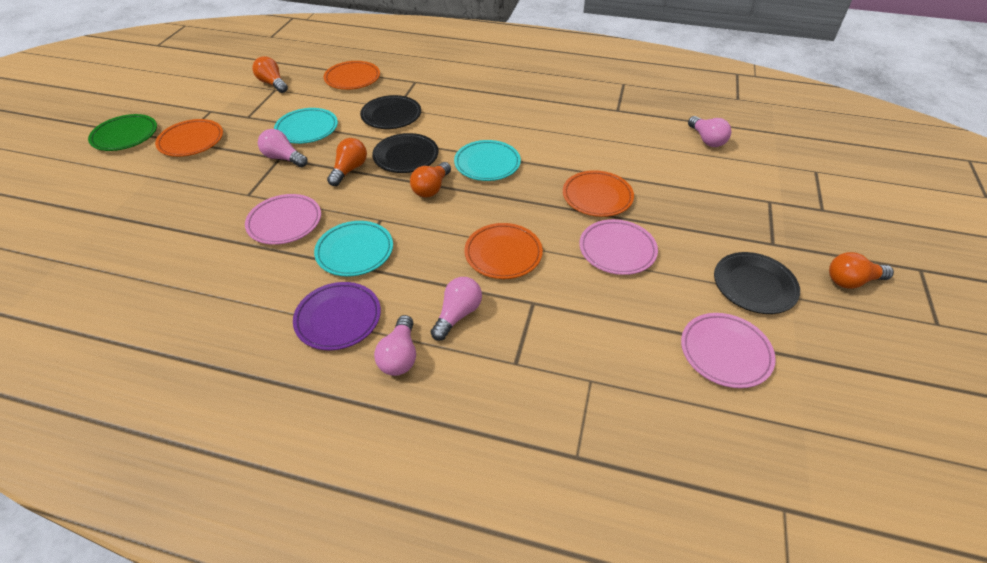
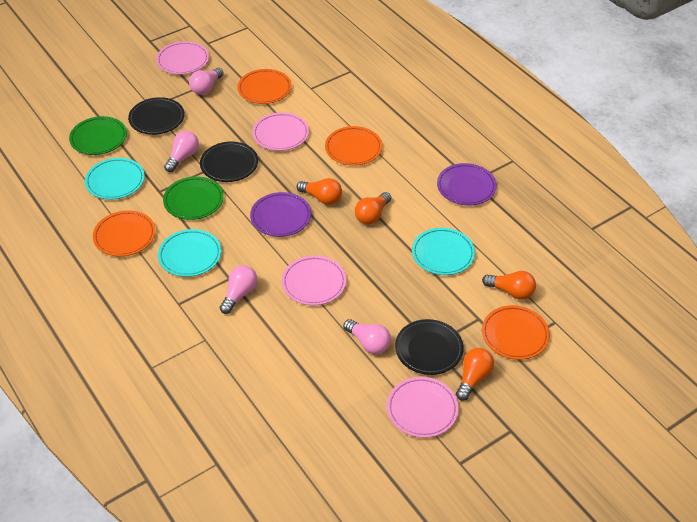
green plate: 1 -> 2
pink plate: 3 -> 4
purple plate: 1 -> 2

